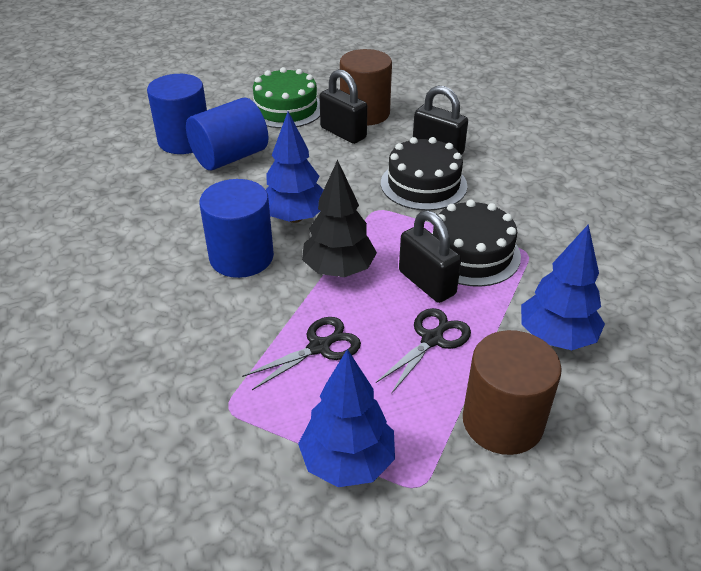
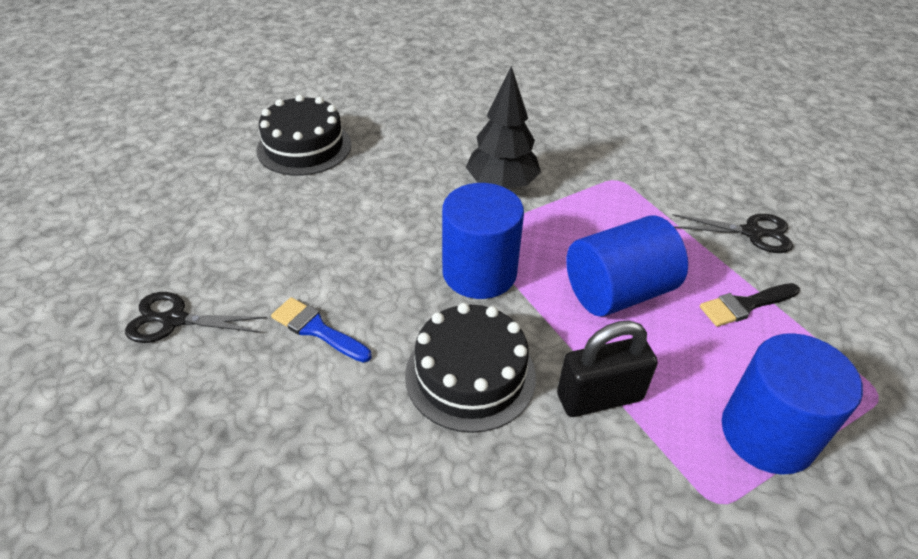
black brush: 0 -> 1
black padlock: 3 -> 1
blue brush: 0 -> 1
blue tree: 3 -> 0
brown cylinder: 2 -> 0
green cake: 1 -> 0

